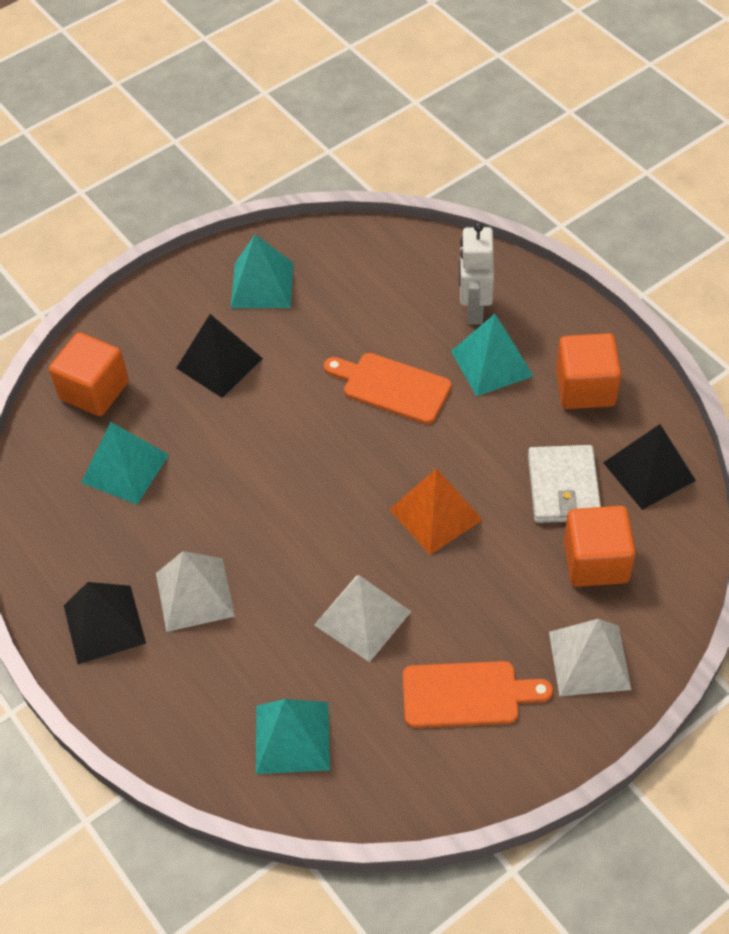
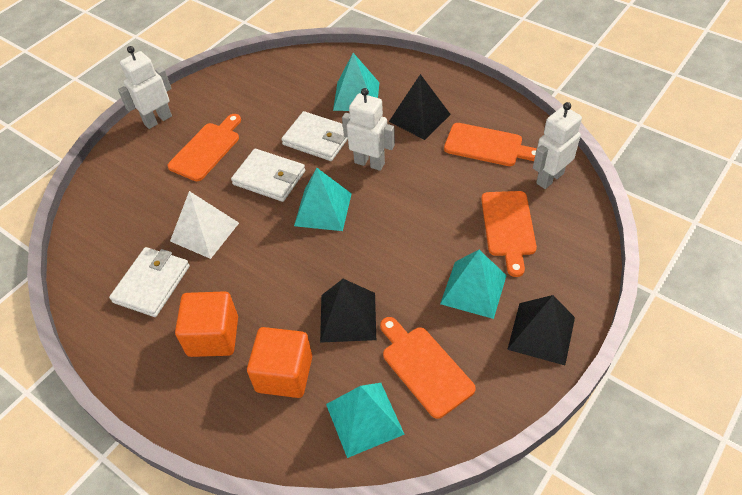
orange cube: 3 -> 2
orange cutting board: 2 -> 4
orange pyramid: 1 -> 0
white pyramid: 3 -> 1
white robot: 1 -> 3
white wallet: 1 -> 3

